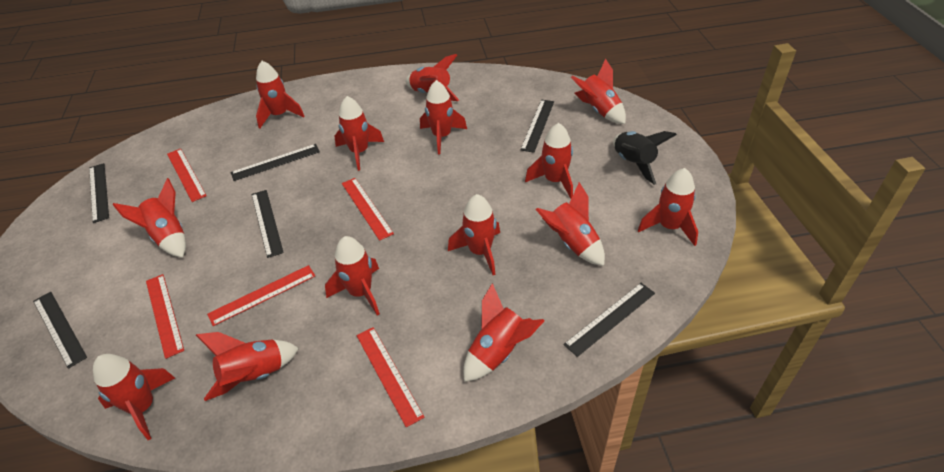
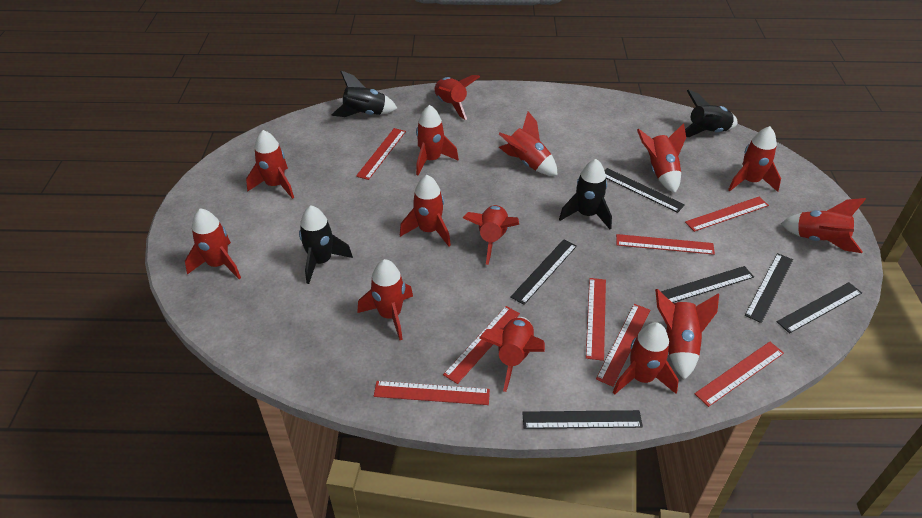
black rocket: 1 -> 4
red ruler: 5 -> 8

